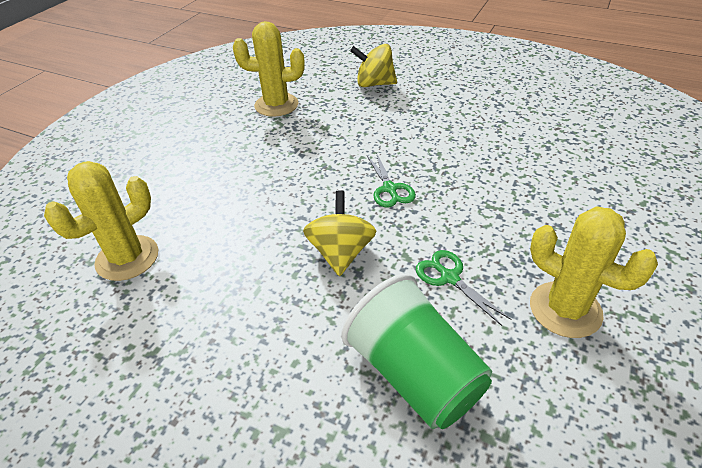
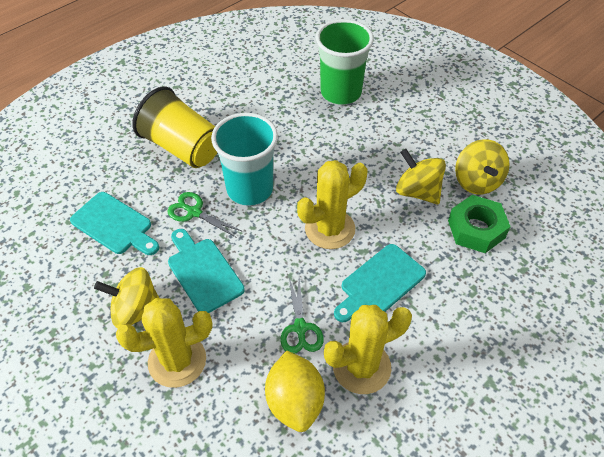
green nut: 0 -> 1
turquoise cup: 0 -> 1
turquoise cutting board: 0 -> 3
yellow cup: 0 -> 1
yellow lemon: 0 -> 1
yellow spinning top: 2 -> 3

